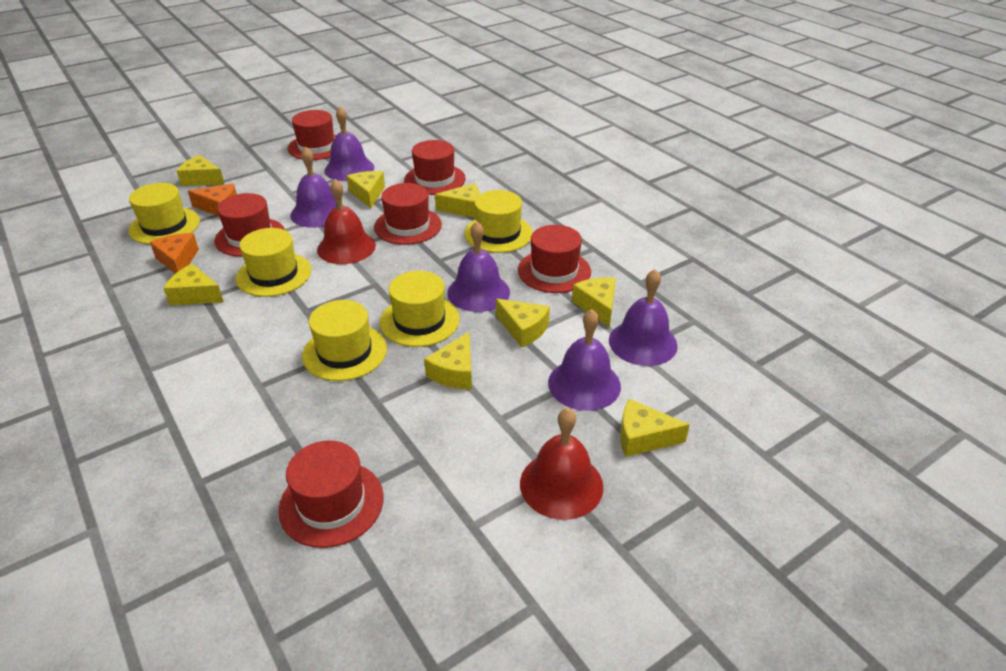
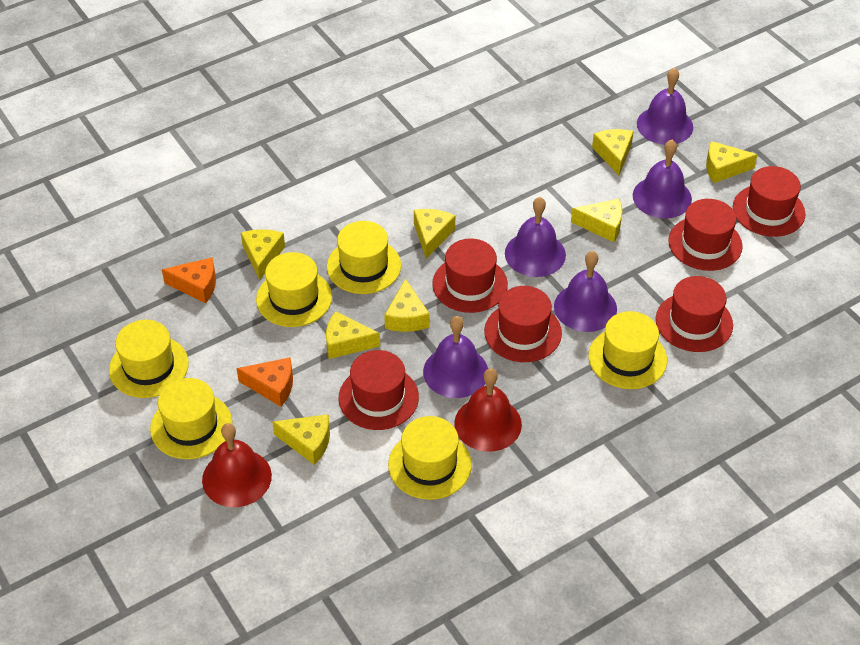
yellow hat: 5 -> 6

